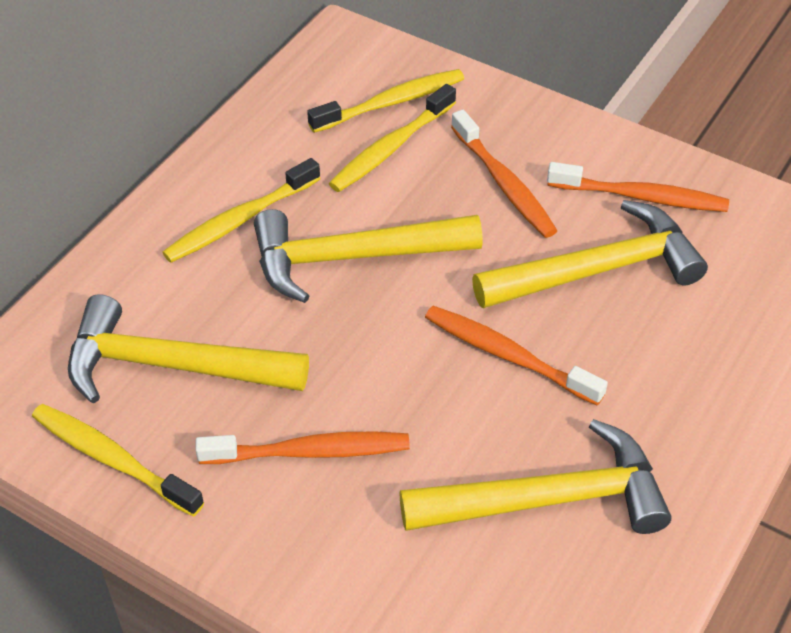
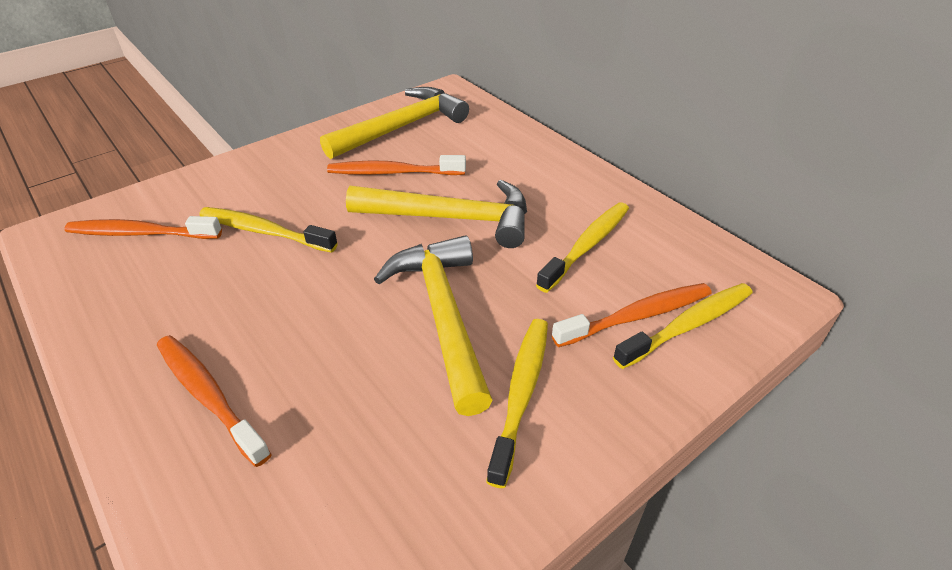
yellow hammer: 4 -> 3

